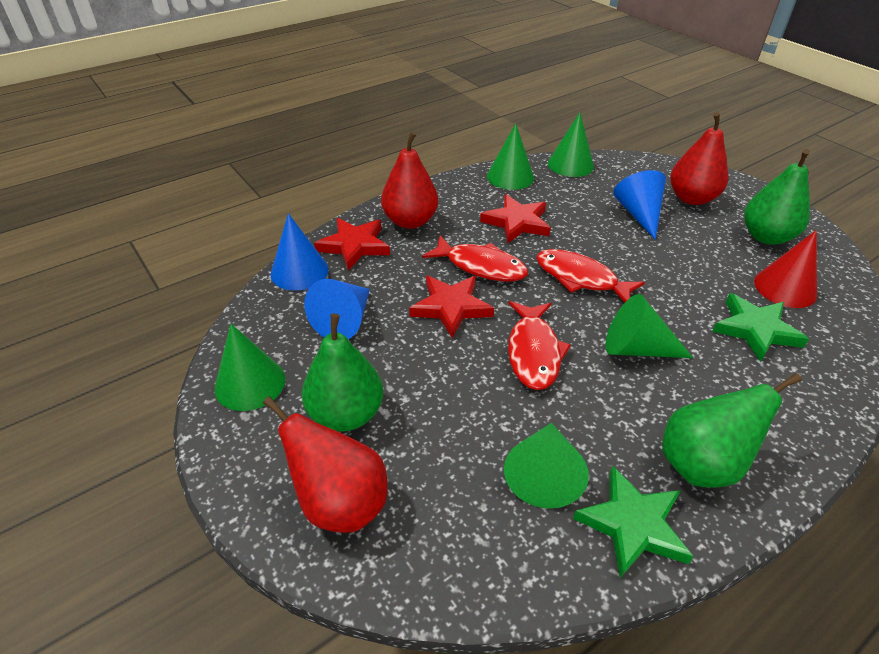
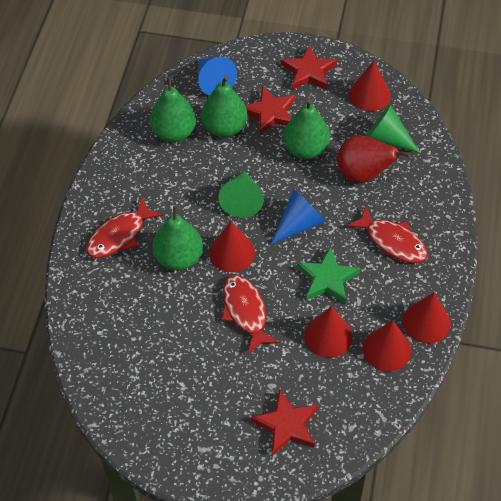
blue cone: 3 -> 2
green cone: 5 -> 2
green pear: 3 -> 4
green star: 2 -> 1
red cone: 1 -> 5
red pear: 3 -> 1

